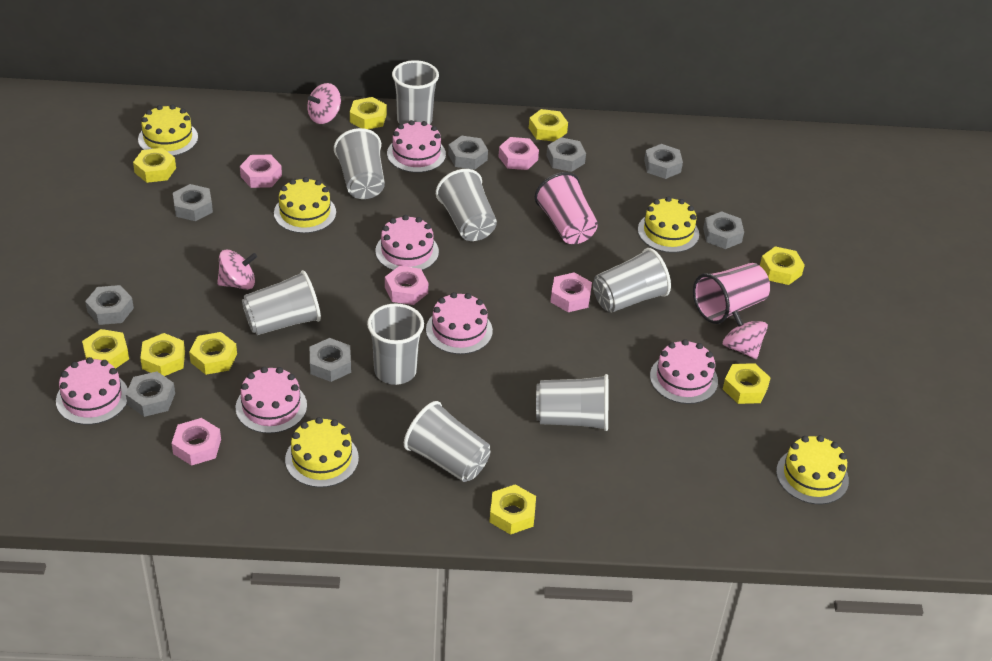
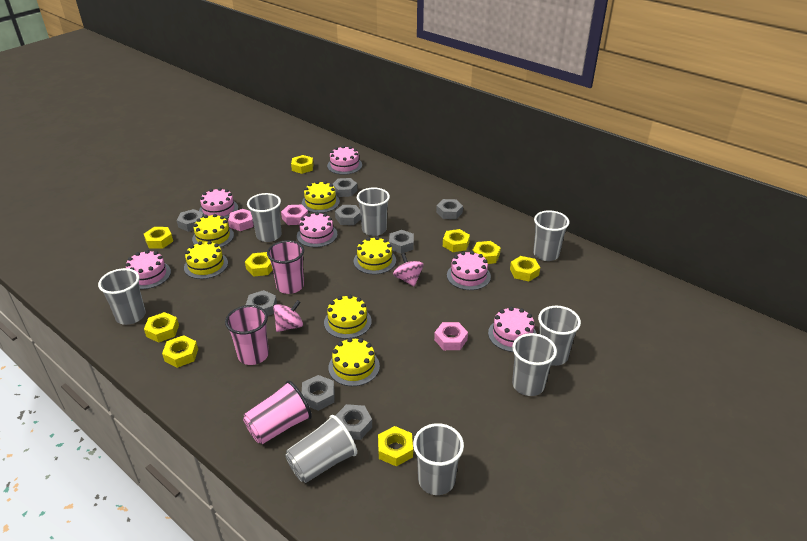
pink cup: 2 -> 3
pink nut: 5 -> 3
pink spinning top: 3 -> 2
yellow cake: 5 -> 6

